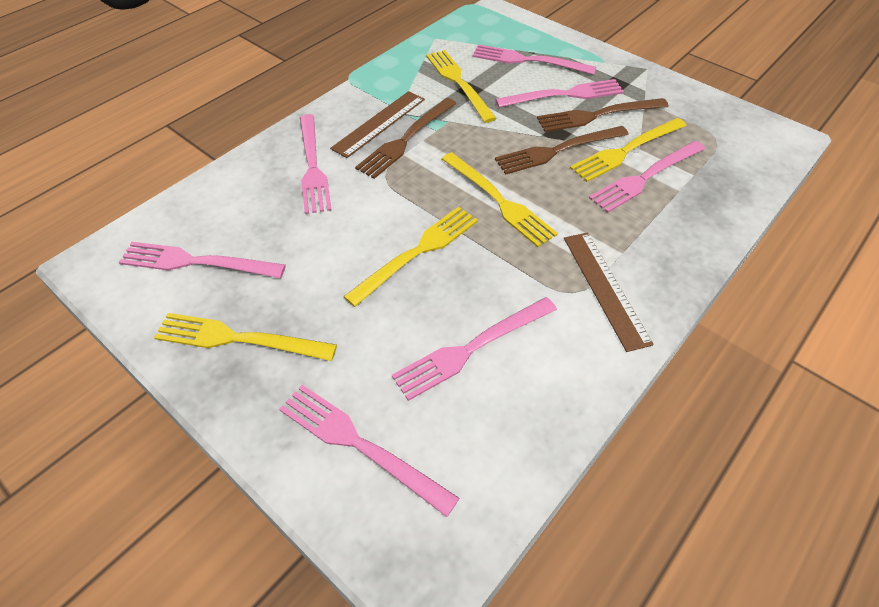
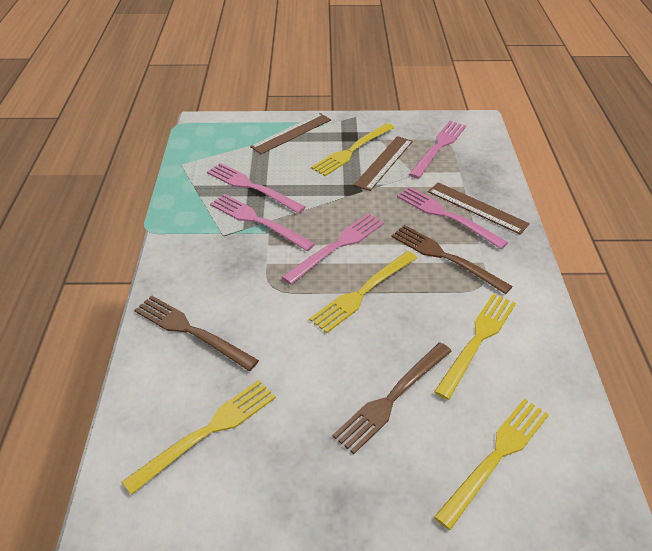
brown ruler: 2 -> 3
pink fork: 7 -> 5

